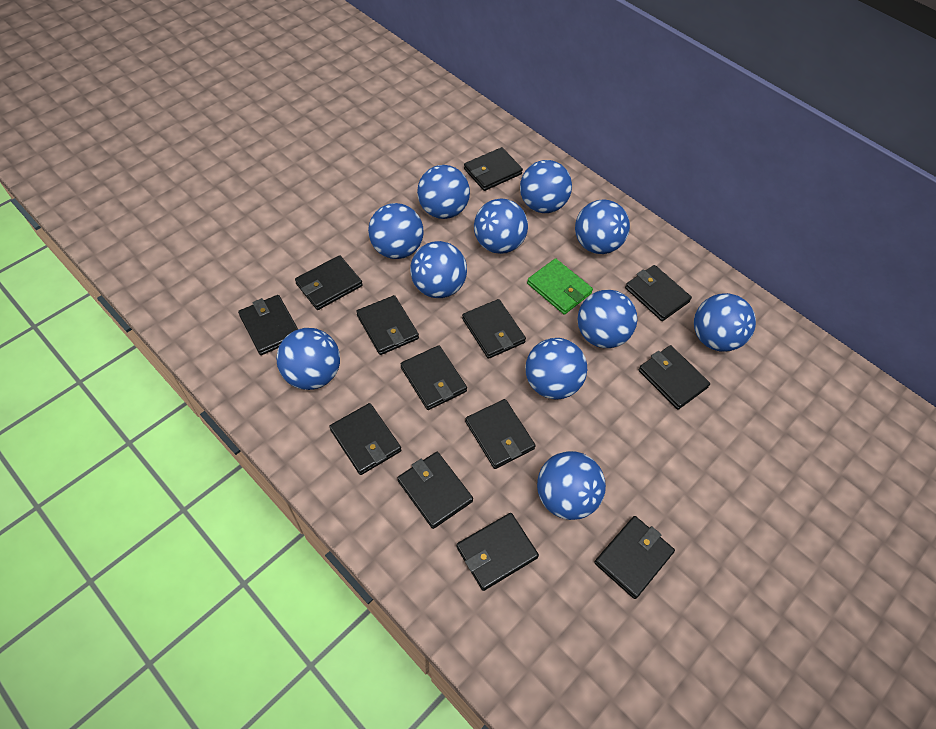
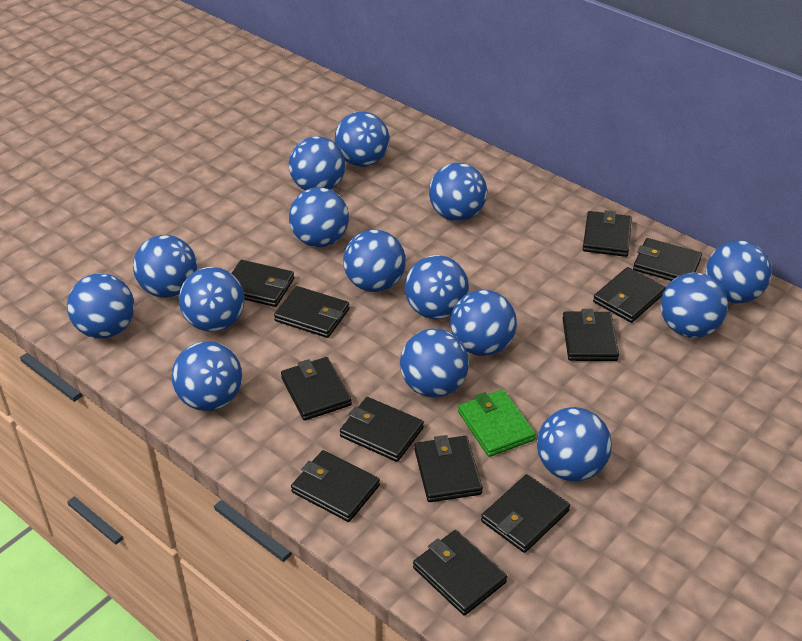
black wallet: 13 -> 12
blue ball: 11 -> 15

